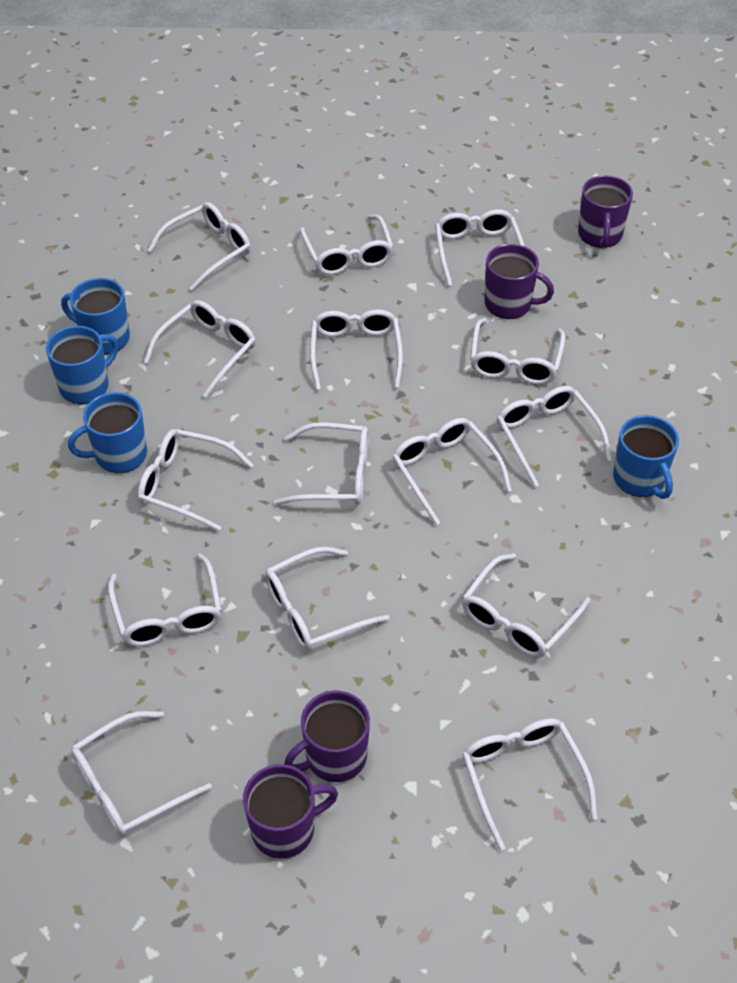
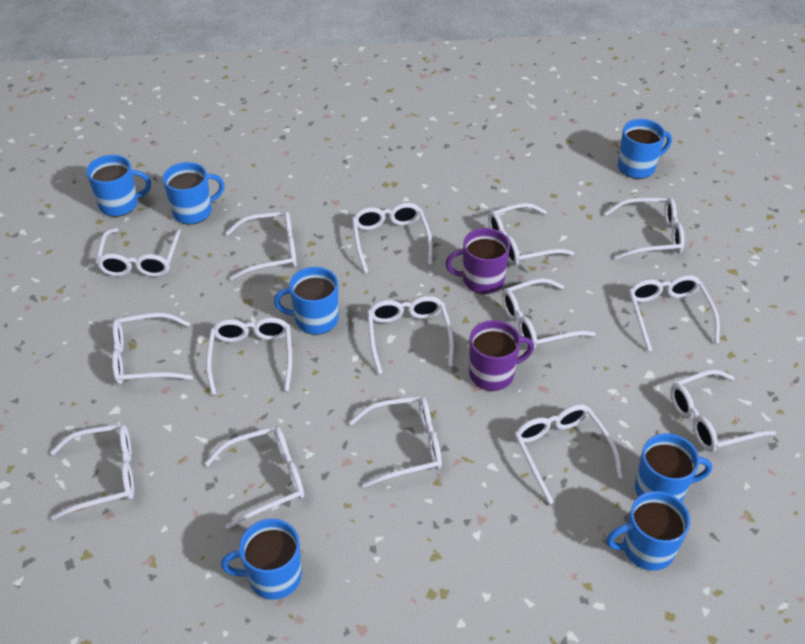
blue mug: 4 -> 7
purple mug: 4 -> 2

